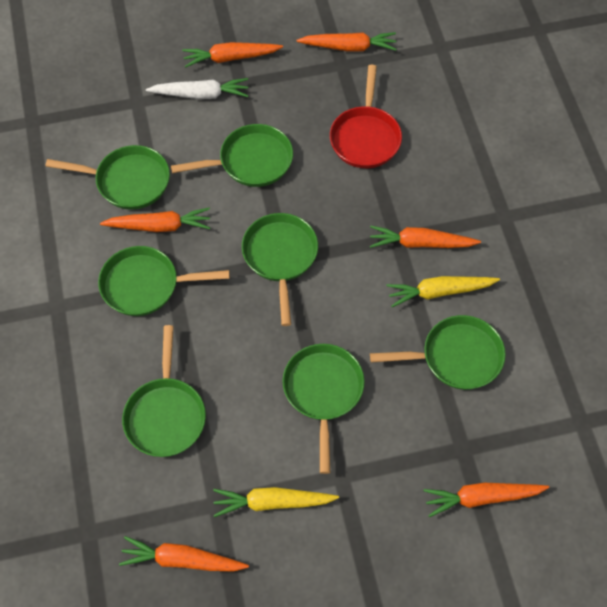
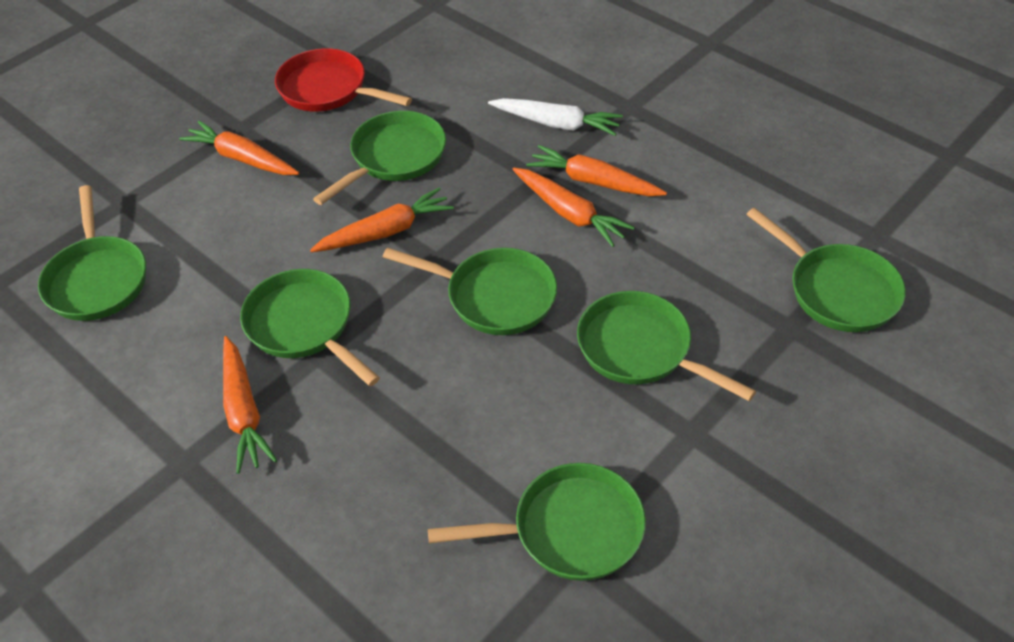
orange carrot: 6 -> 5
yellow carrot: 2 -> 0

